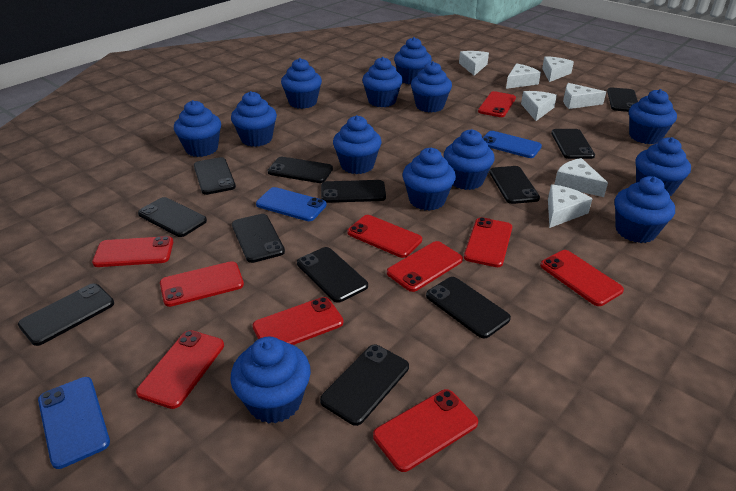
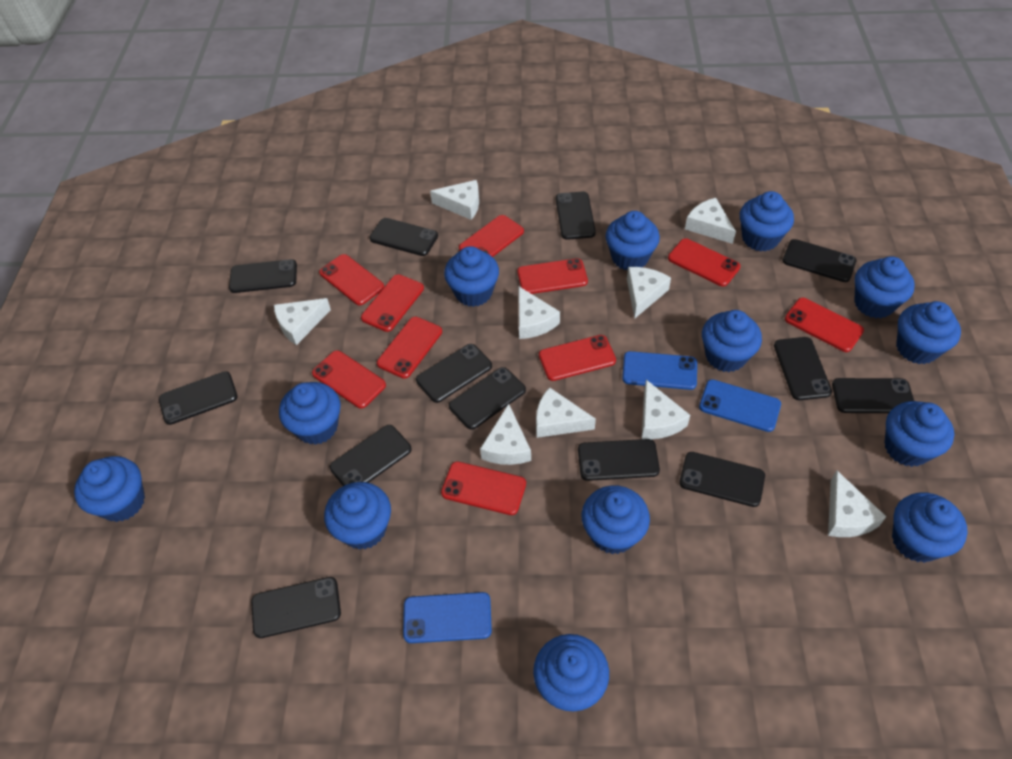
black phone: 12 -> 13
white cheese: 7 -> 9

